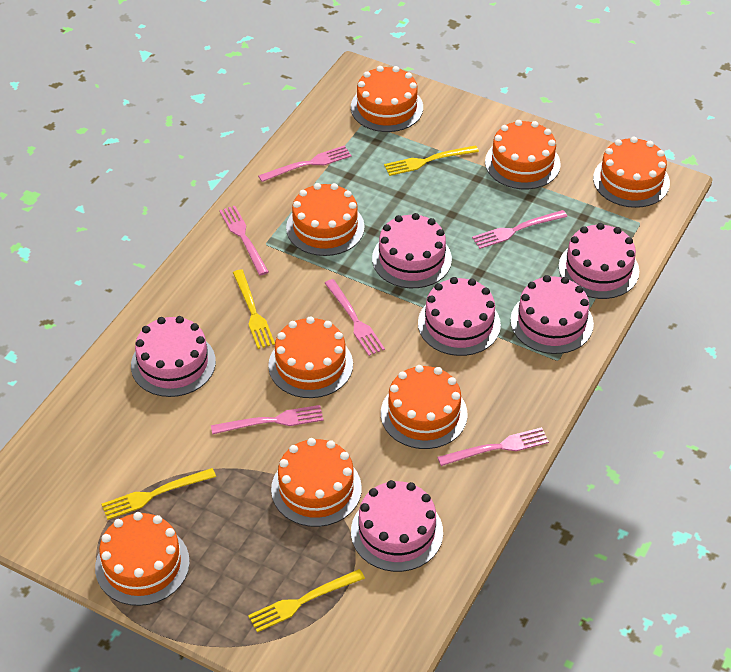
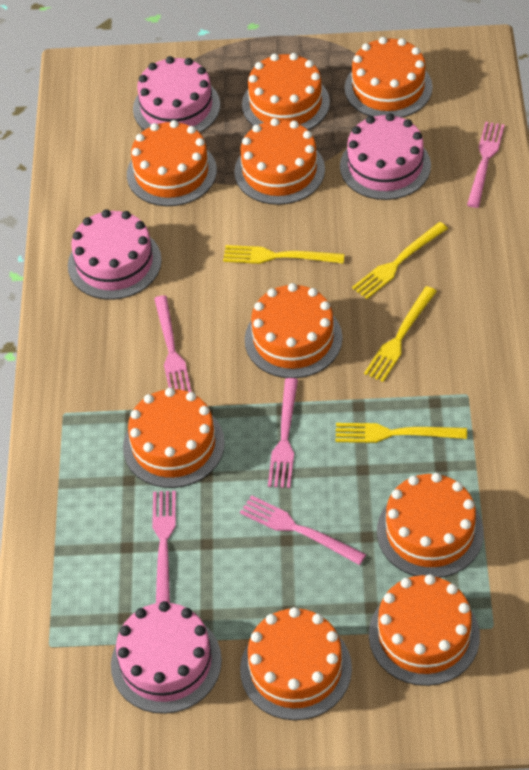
orange cake: 8 -> 9
pink cake: 6 -> 4
pink fork: 6 -> 5

